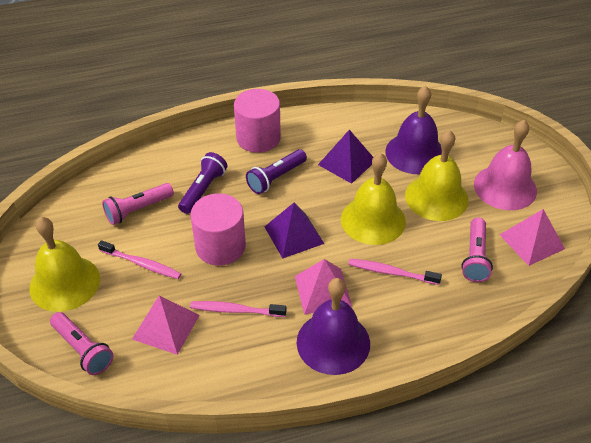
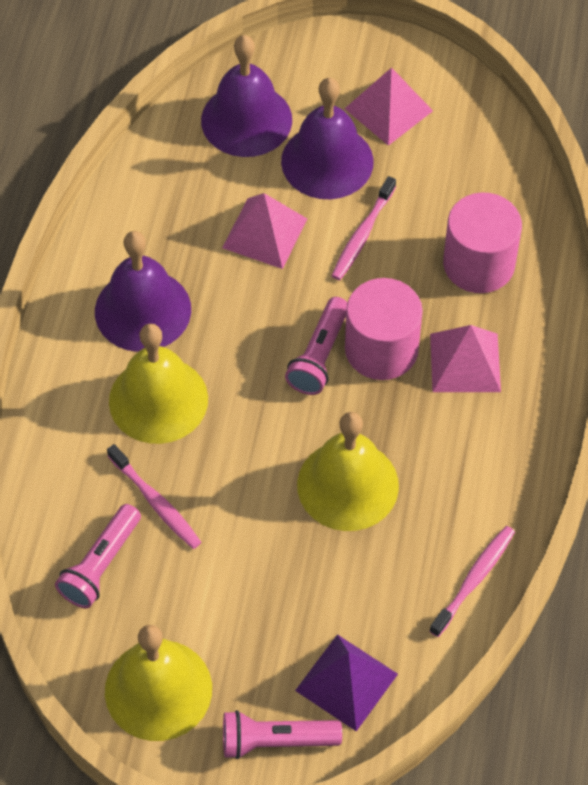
pink bell: 1 -> 0
purple bell: 2 -> 3
purple flashlight: 2 -> 0
purple pyramid: 2 -> 1

